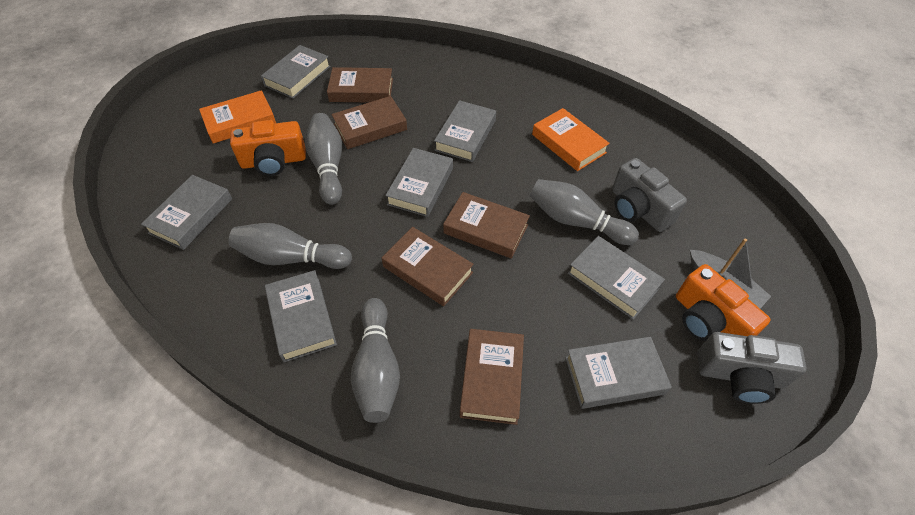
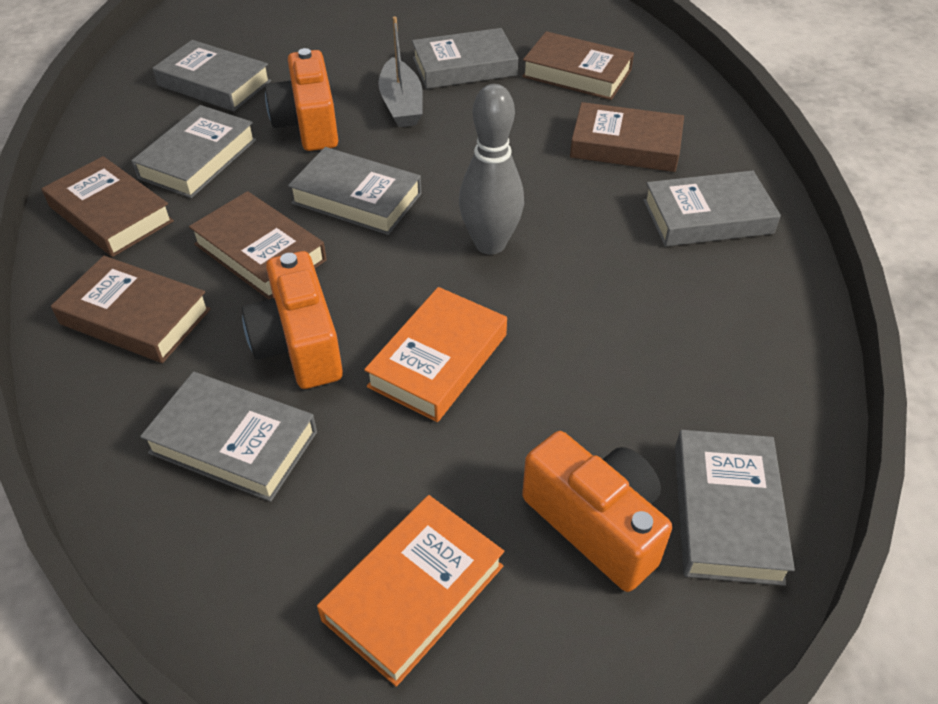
grey bowling pin: 4 -> 1
grey camera: 2 -> 0
orange camera: 2 -> 3

